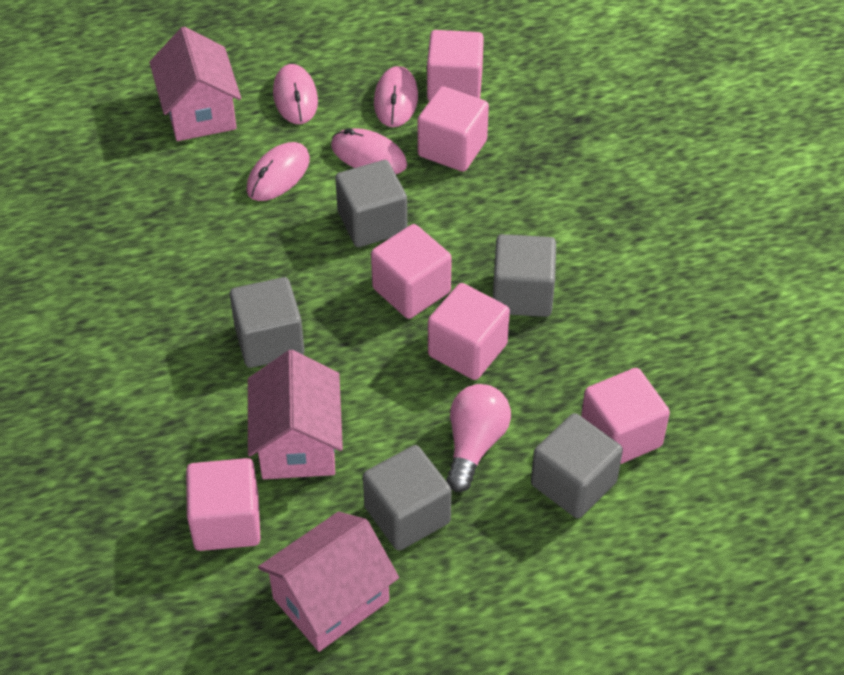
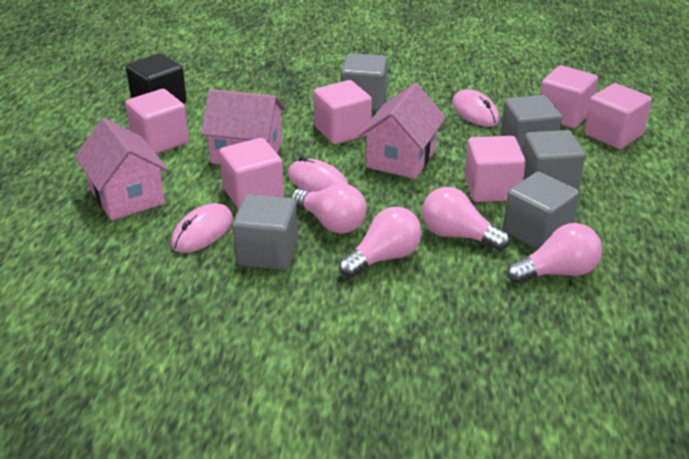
black cube: 0 -> 1
pink light bulb: 1 -> 4
pink mouse: 4 -> 3

